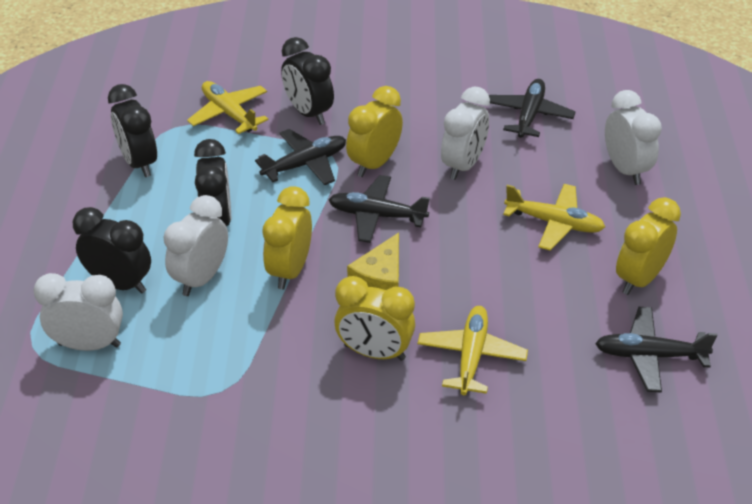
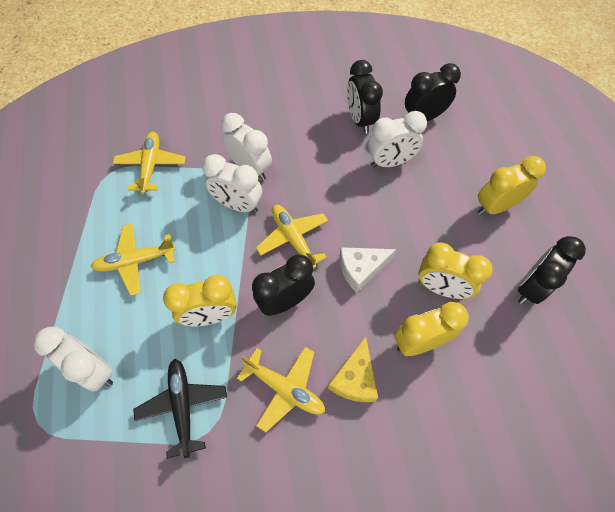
black plane: 4 -> 1
white cheese: 0 -> 1
yellow plane: 3 -> 4

